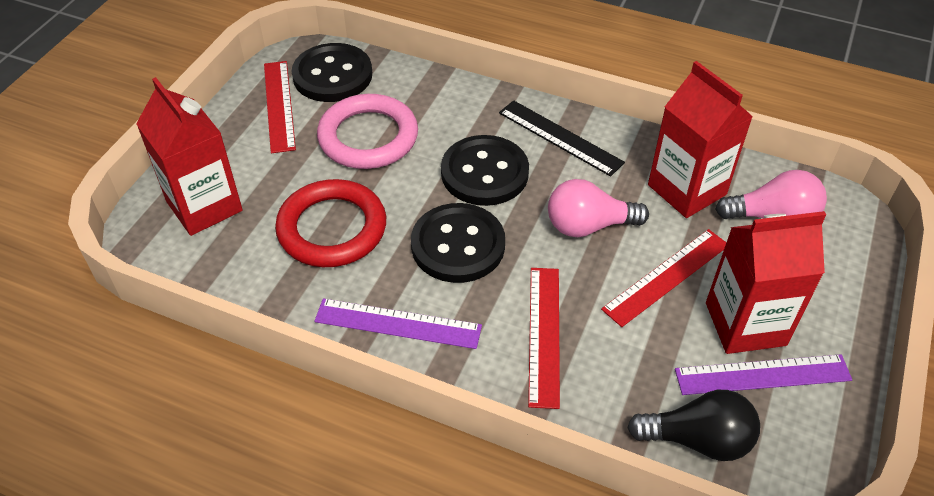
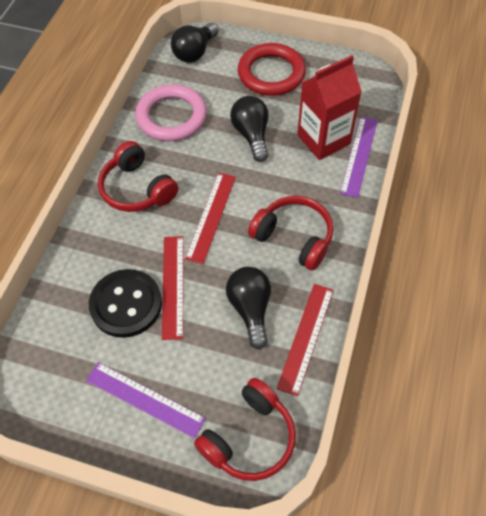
black button: 3 -> 1
black light bulb: 1 -> 3
black ruler: 1 -> 0
pink light bulb: 2 -> 0
red carton: 3 -> 1
red headphones: 0 -> 3

